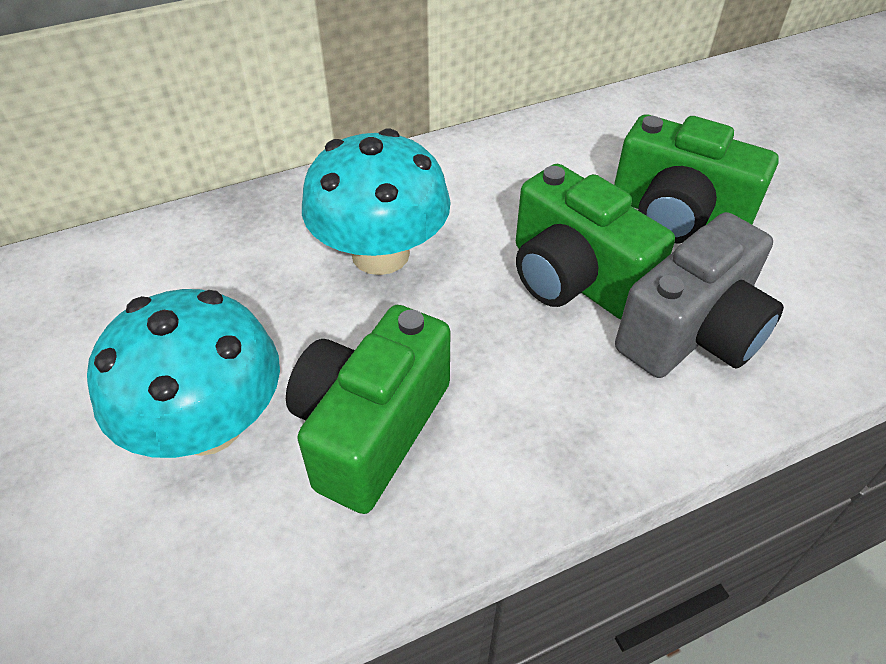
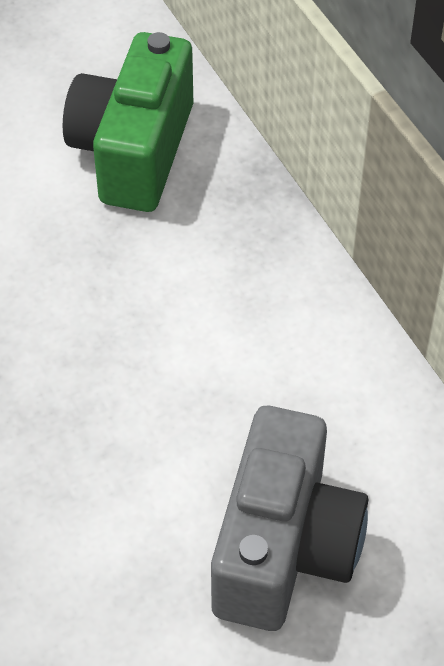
green camera: 3 -> 1
turquoise mushroom: 2 -> 0

